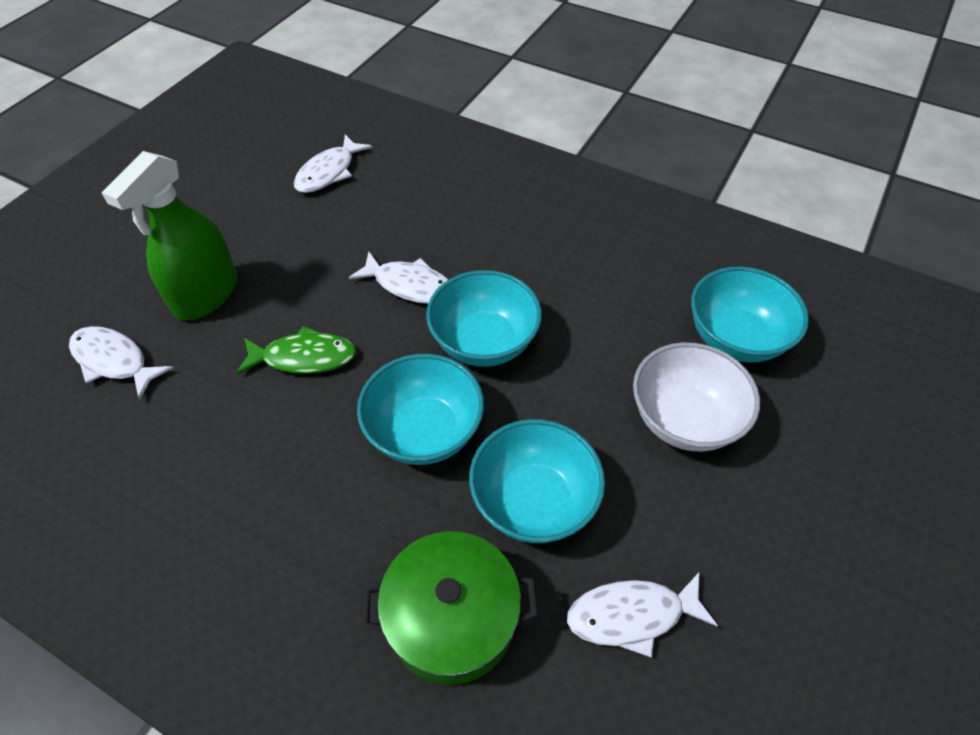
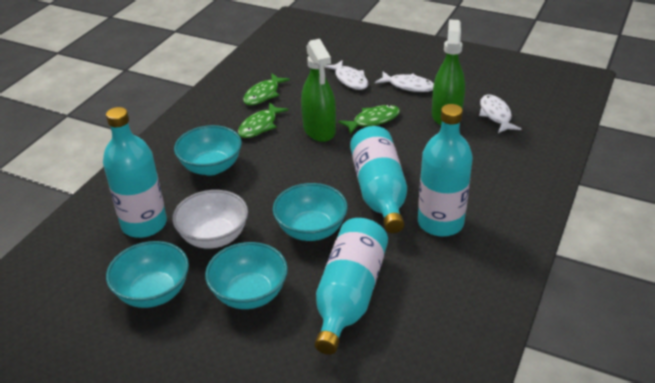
green fish: 1 -> 3
green pot: 1 -> 0
green spray bottle: 1 -> 2
turquoise bottle: 0 -> 4
white fish: 4 -> 3

